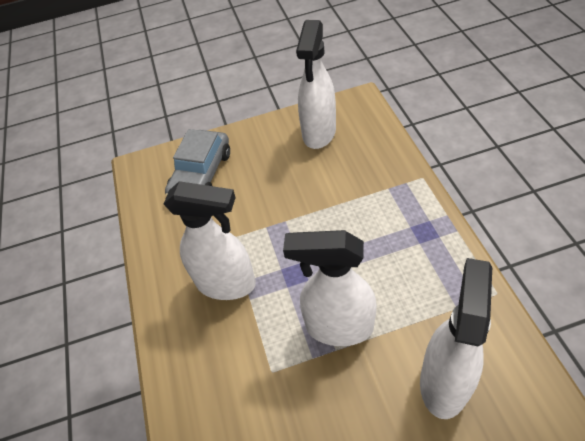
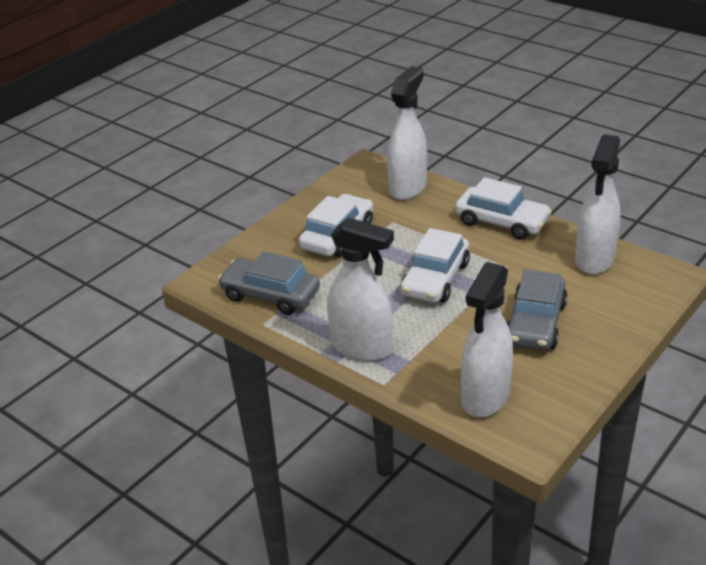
grey car: 1 -> 2
white car: 0 -> 3

